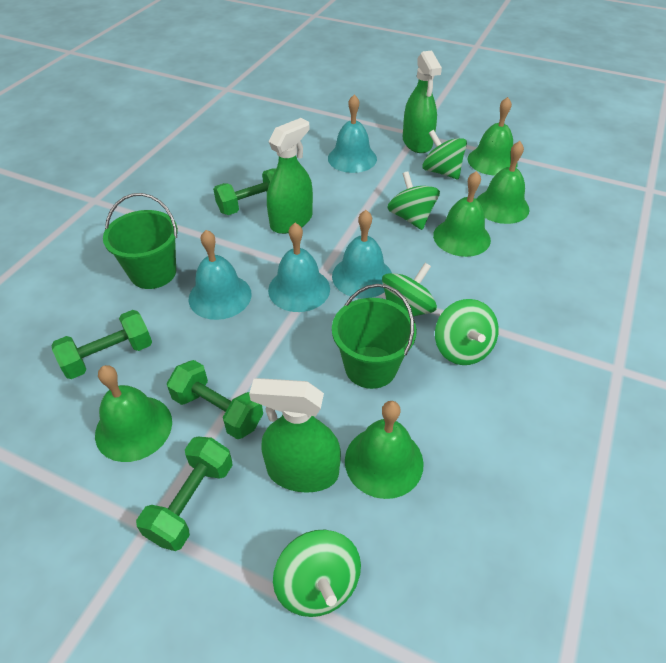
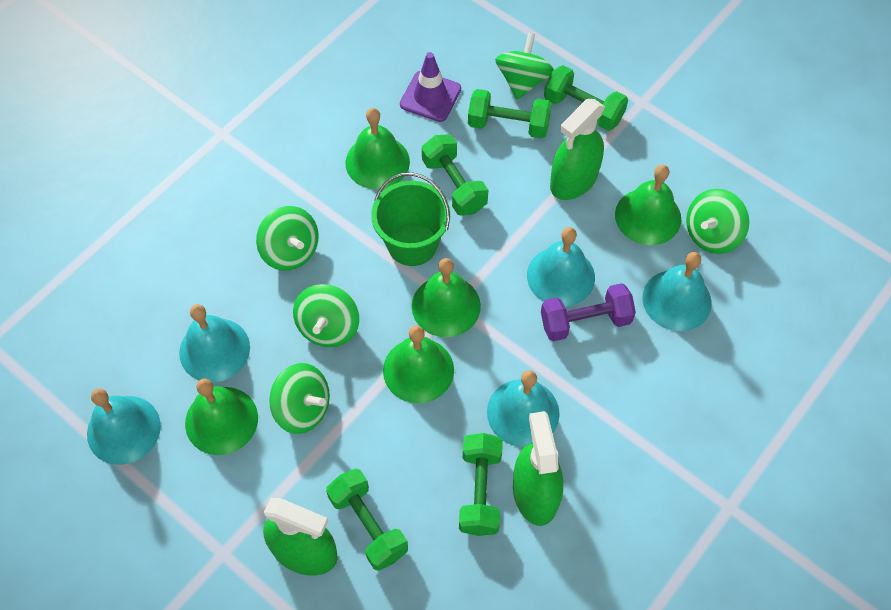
green bucket: 2 -> 1
green dumbbell: 4 -> 5
purple dumbbell: 0 -> 1
purple traffic cone: 0 -> 1
turquoise bell: 4 -> 5

